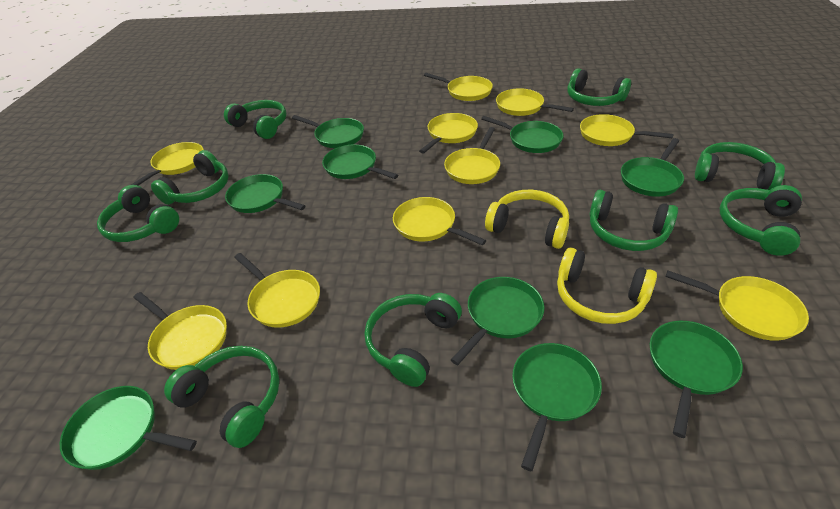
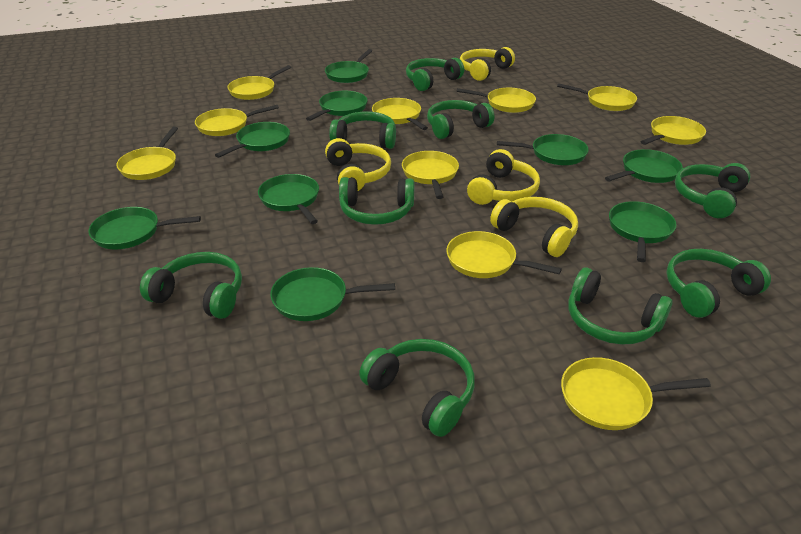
yellow headphones: 2 -> 4

